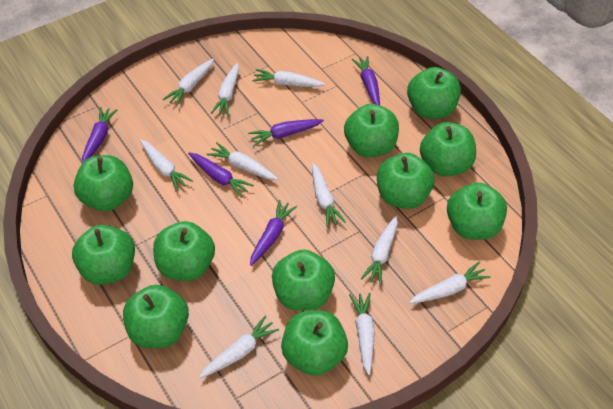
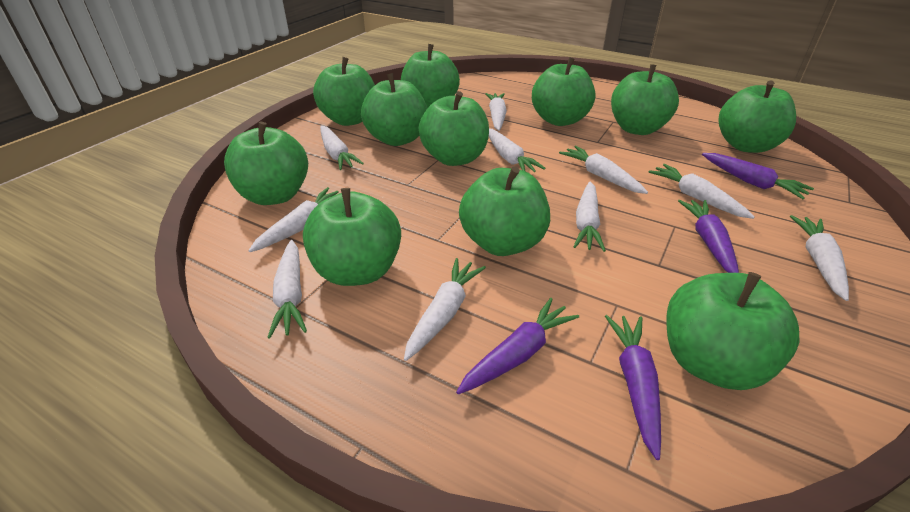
purple carrot: 5 -> 4

